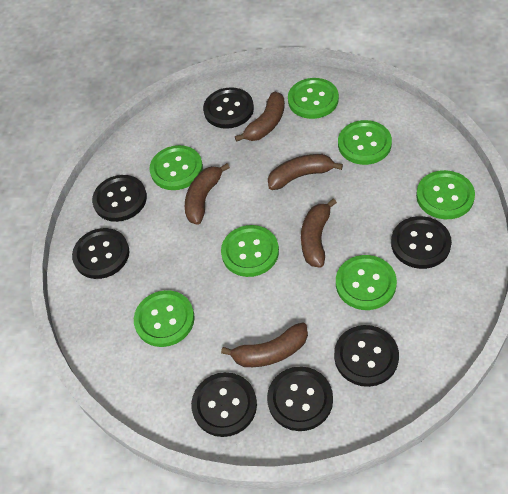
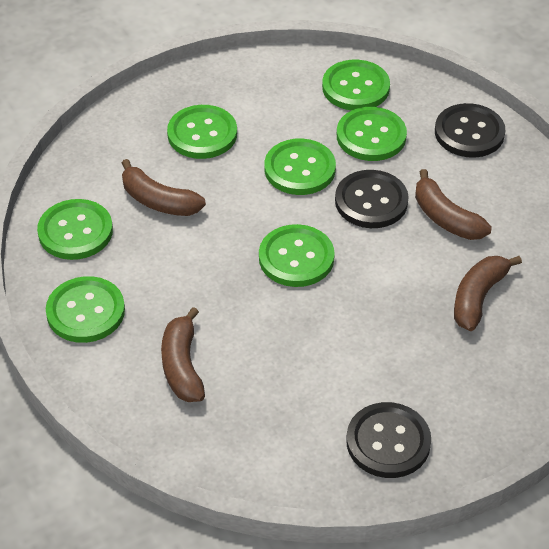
black button: 7 -> 3
brown banana: 5 -> 4

